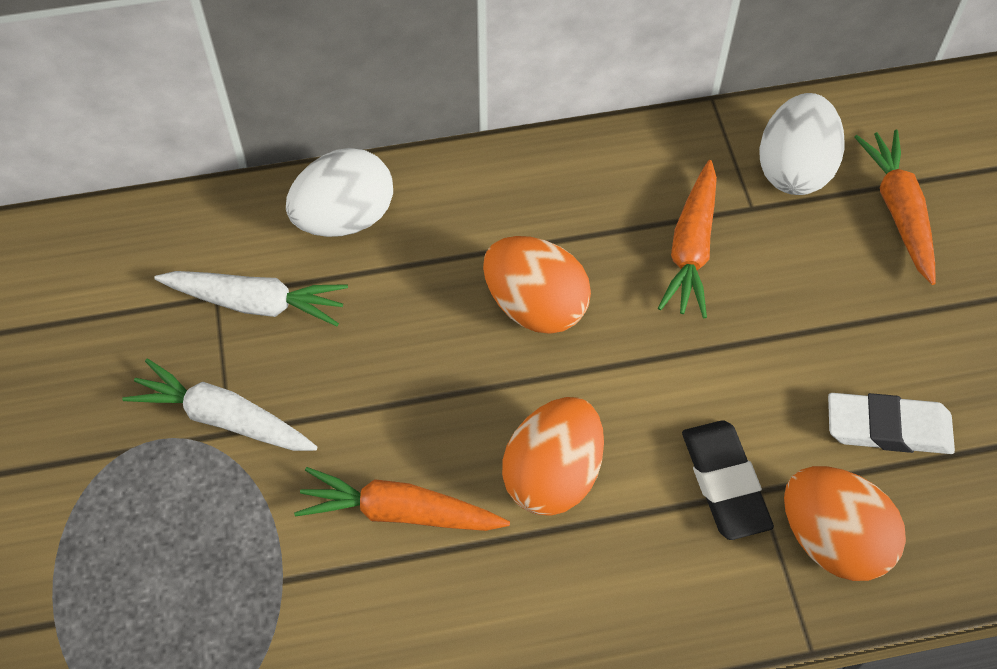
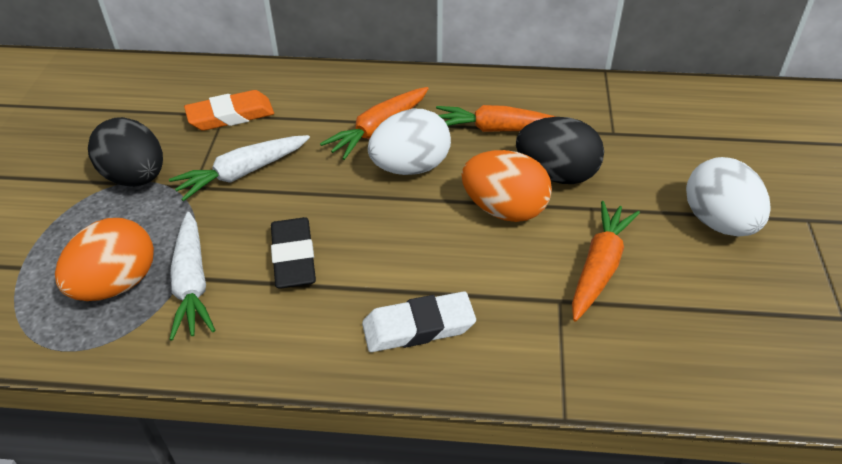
black egg: 0 -> 2
orange egg: 3 -> 2
orange eraser: 0 -> 1

